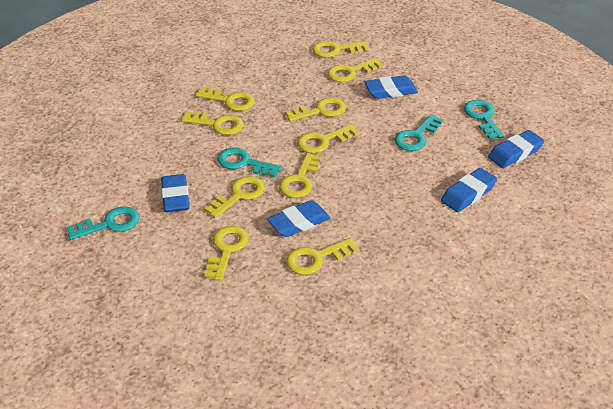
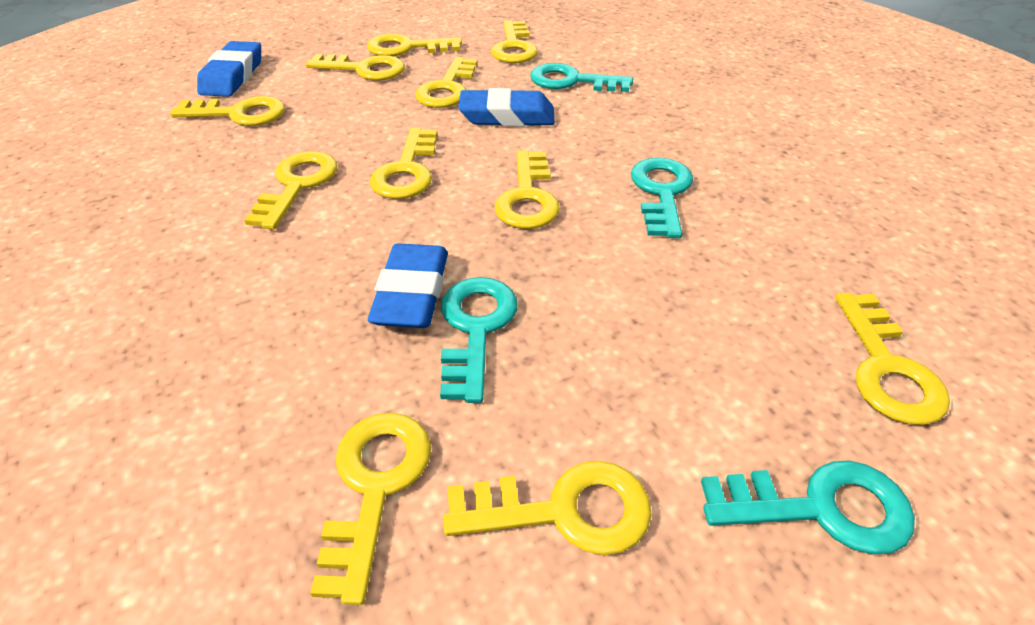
blue eraser: 5 -> 3
yellow key: 10 -> 11

